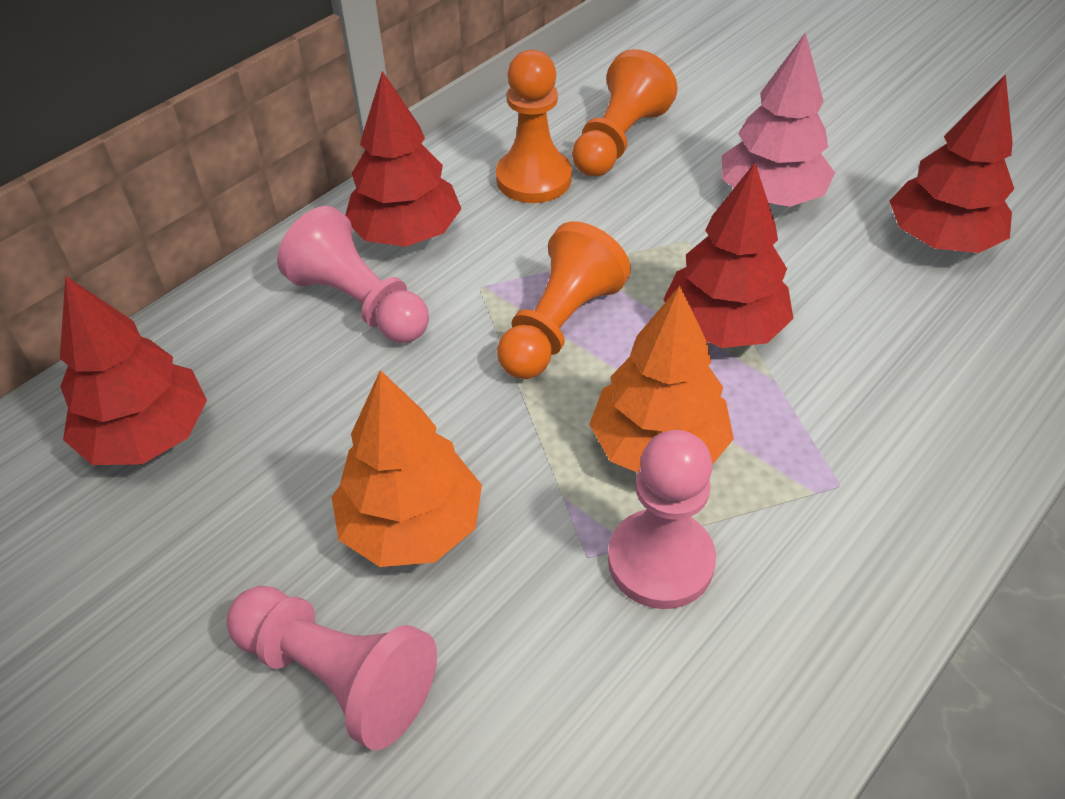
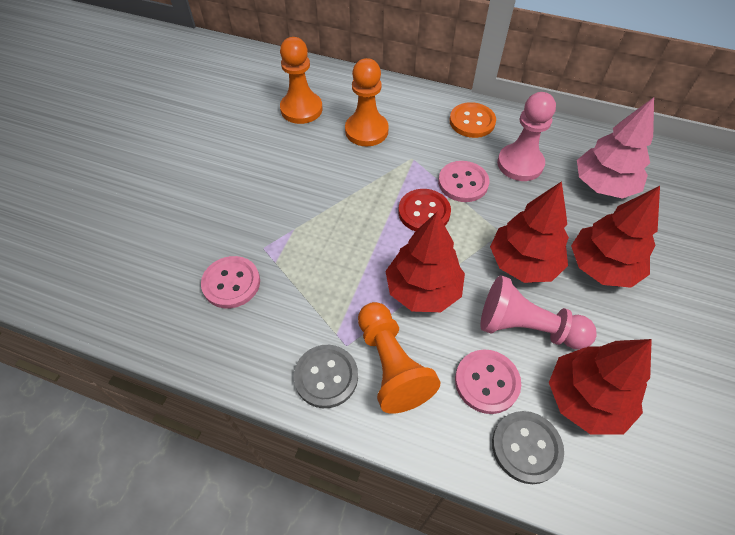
grey button: 0 -> 2
orange button: 0 -> 1
orange tree: 2 -> 0
pink button: 0 -> 3
pink pawn: 3 -> 2
red button: 0 -> 1

